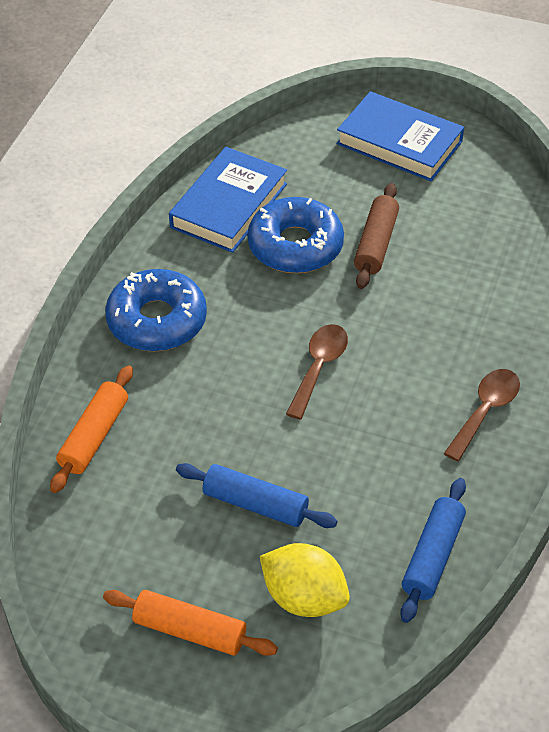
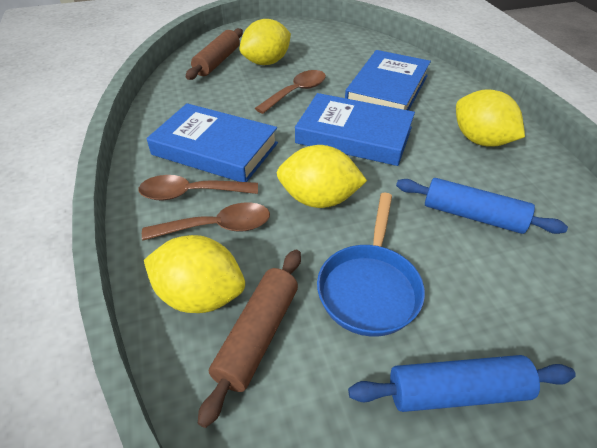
blue book: 2 -> 3
blue donut: 2 -> 0
blue pan: 0 -> 1
brown rolling pin: 1 -> 2
brown spoon: 2 -> 3
orange rolling pin: 2 -> 0
yellow lemon: 1 -> 4

